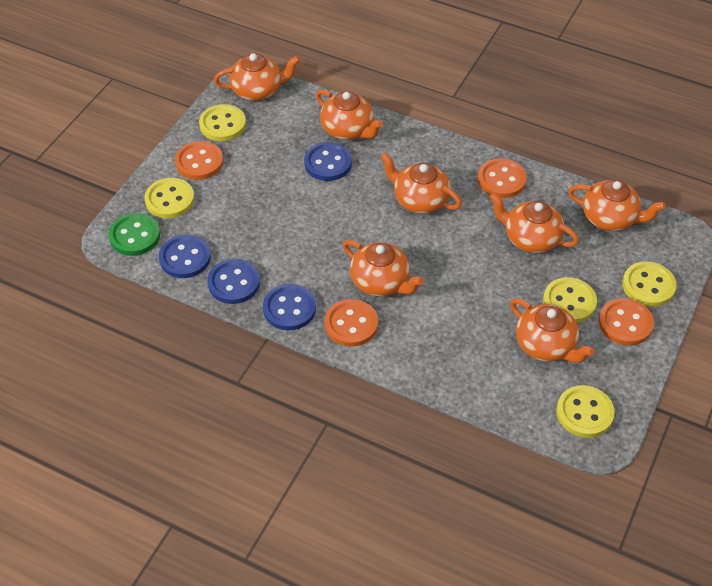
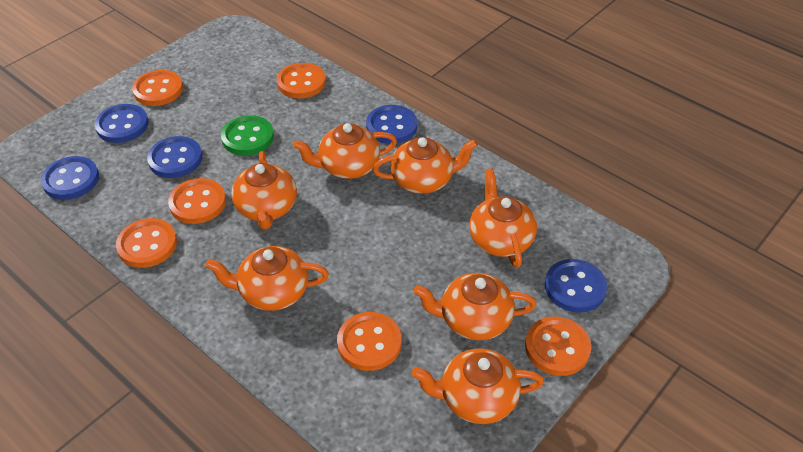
blue button: 4 -> 5
orange button: 4 -> 6
yellow button: 5 -> 0

